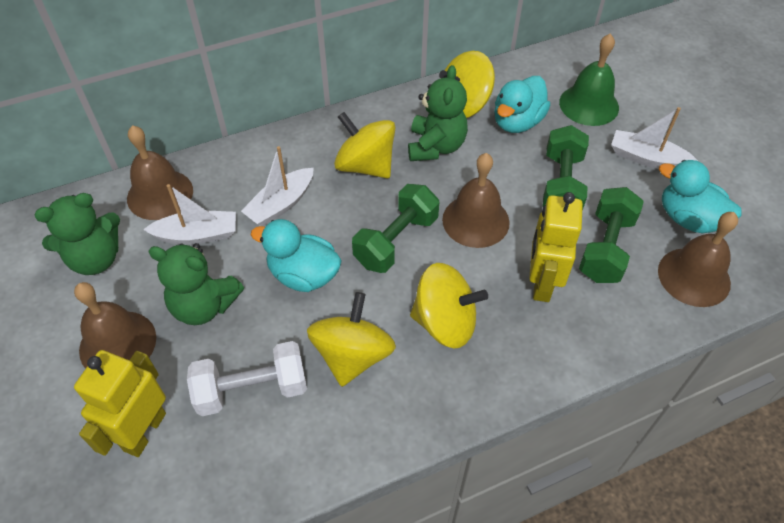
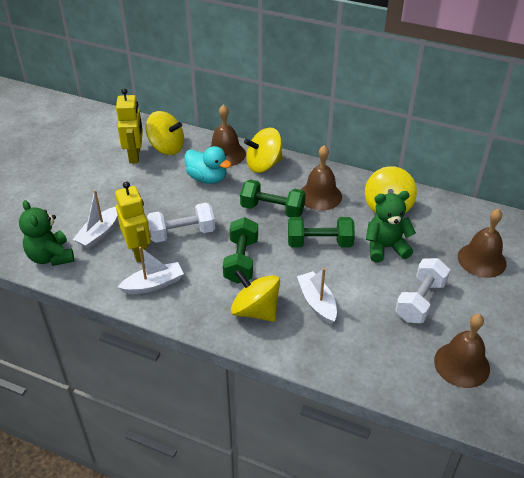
green bell: 1 -> 0
green teddy bear: 3 -> 2
turquoise duck: 3 -> 1
white dumbbell: 1 -> 2

